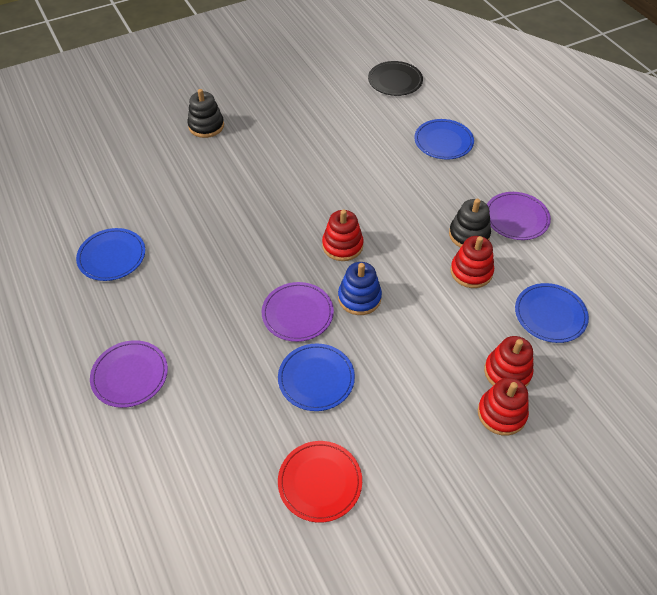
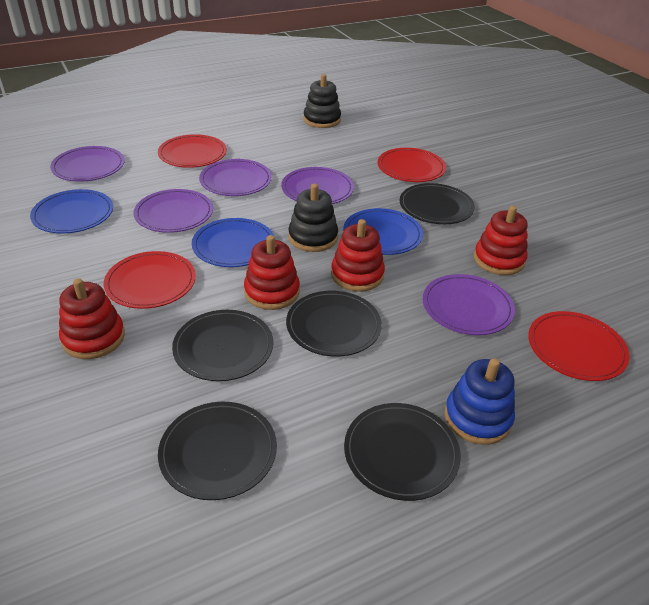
black plate: 1 -> 5
blue plate: 4 -> 3
purple plate: 3 -> 5
red plate: 1 -> 4

